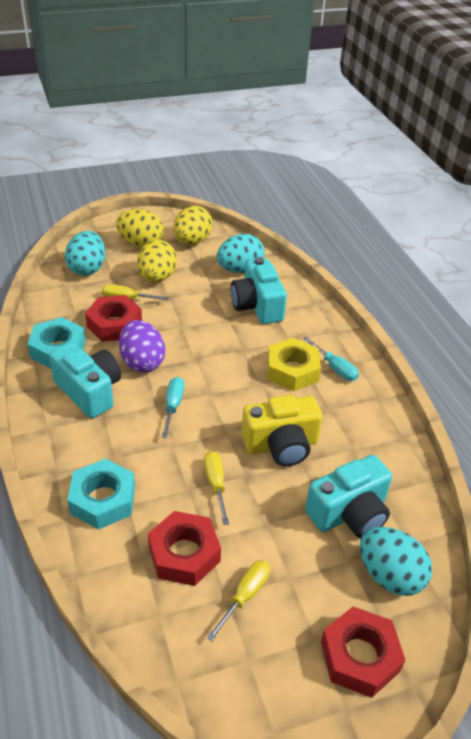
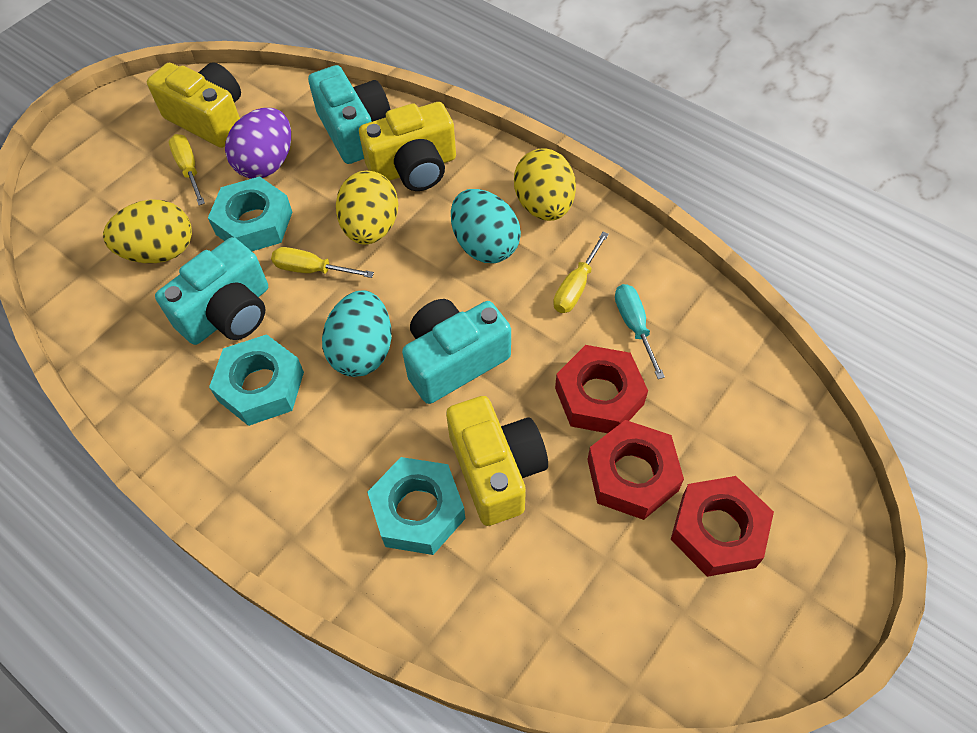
turquoise egg: 3 -> 2
turquoise nut: 2 -> 3
turquoise screwdriver: 2 -> 1
yellow camera: 1 -> 3
yellow nut: 1 -> 0

